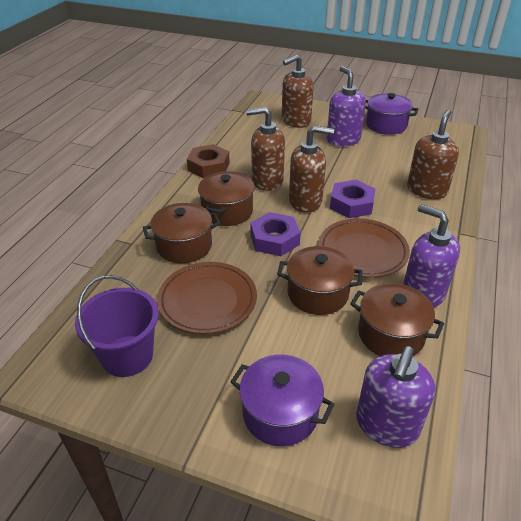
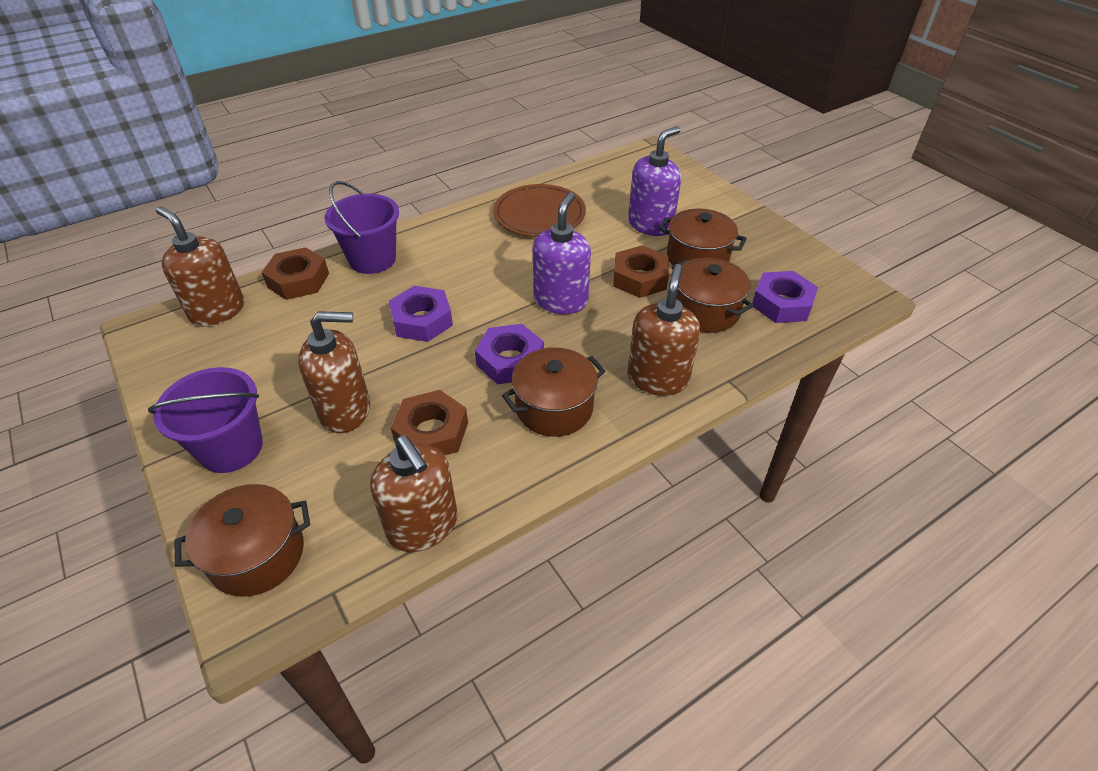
brown nut: 1 -> 3
brown plate: 2 -> 1
purple bucket: 1 -> 2
purple nut: 2 -> 3
purple pot: 2 -> 0
purple soap dispenser: 3 -> 2

